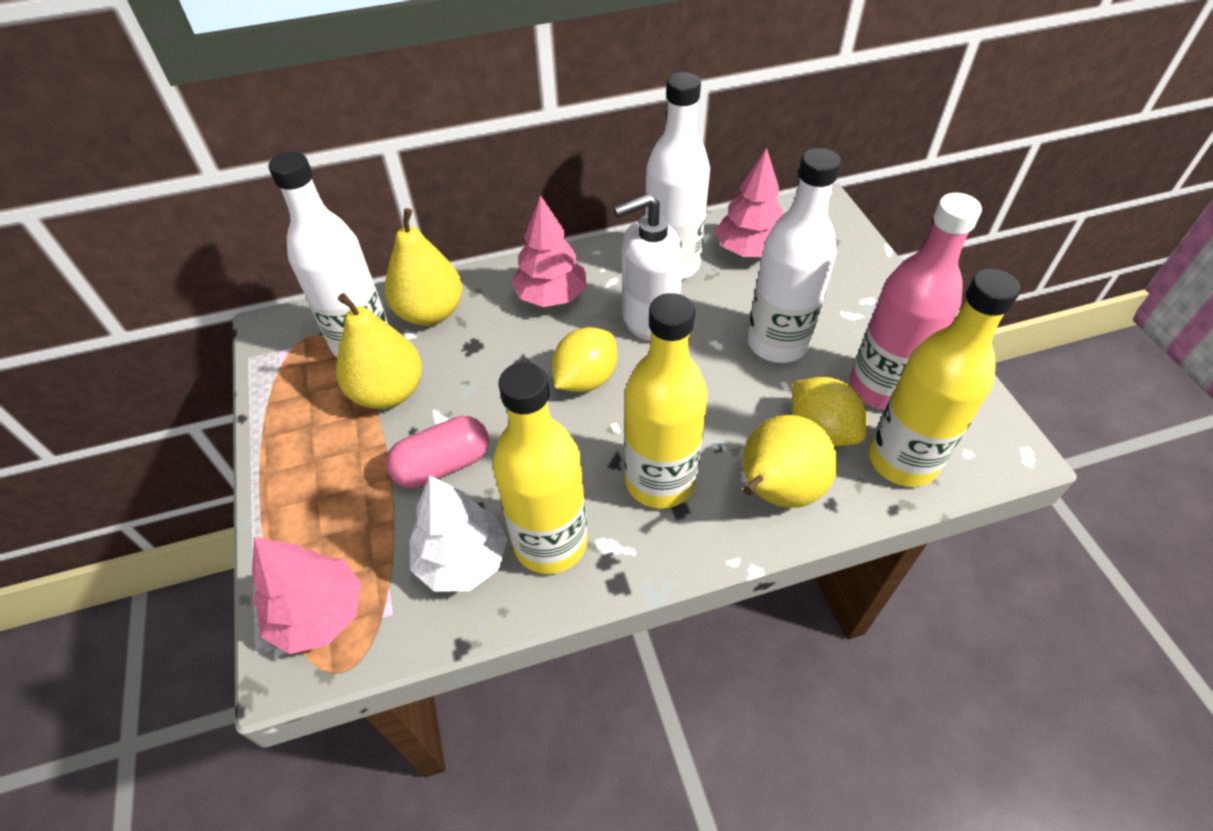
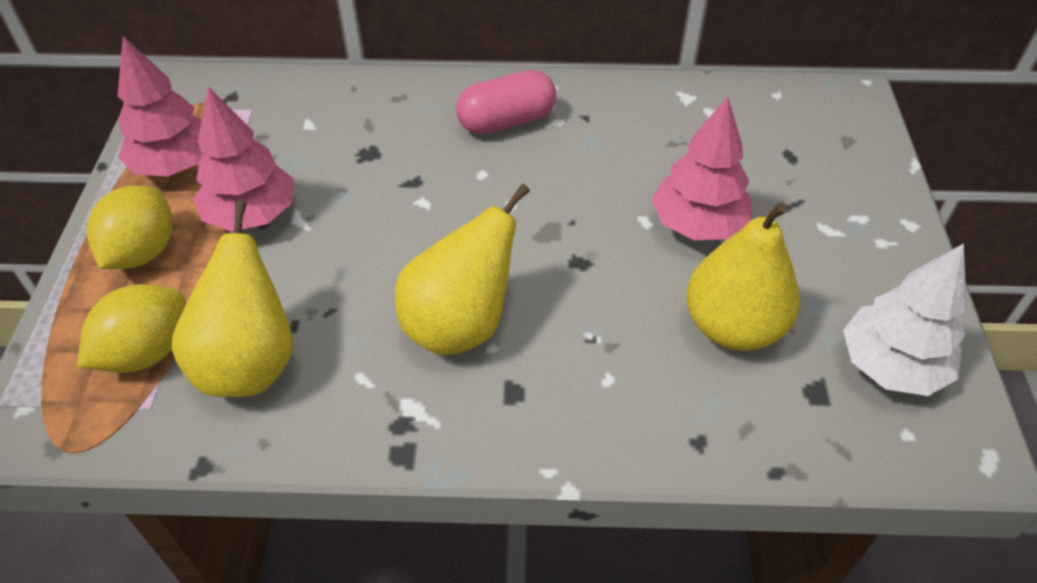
pink bottle: 1 -> 0
white bottle: 3 -> 0
white soap dispenser: 1 -> 0
yellow bottle: 3 -> 0

